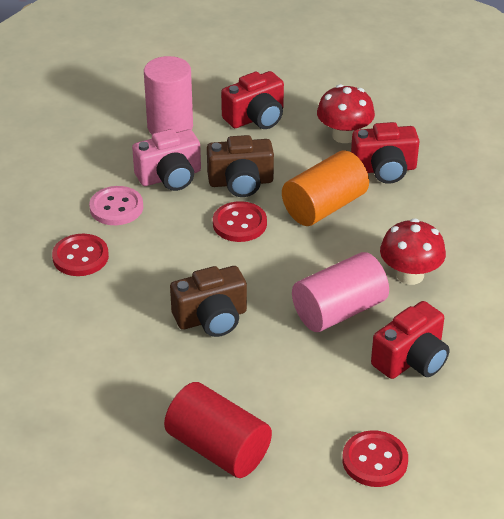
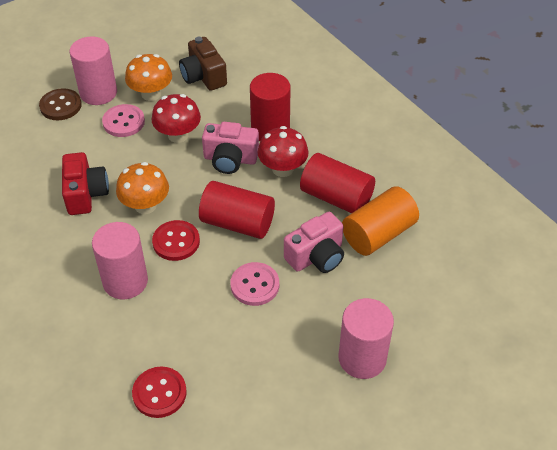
brown button: 0 -> 1
brown camera: 2 -> 1
orange mushroom: 0 -> 2
pink button: 1 -> 2
pink camera: 1 -> 2
pink cylinder: 2 -> 3
red button: 3 -> 2
red camera: 3 -> 1
red cylinder: 1 -> 3

